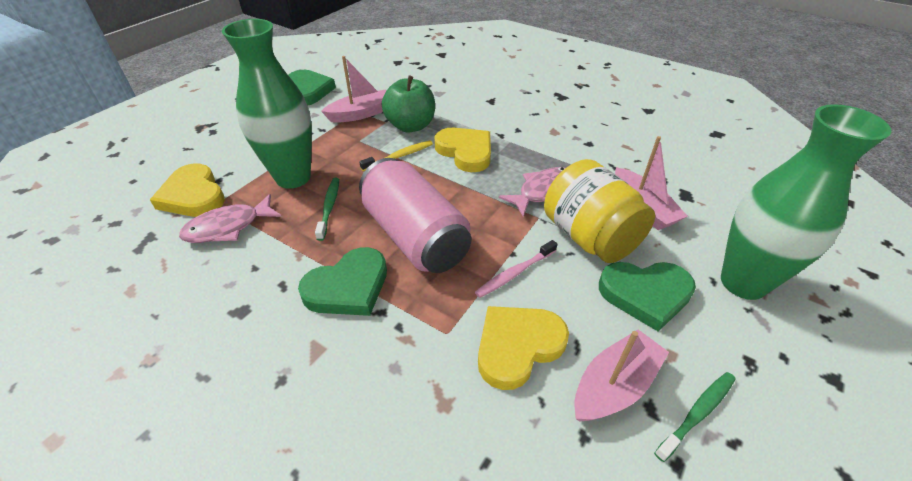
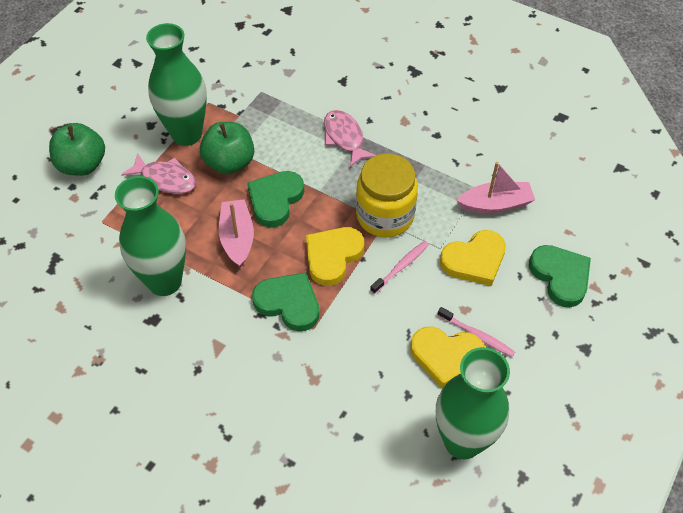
green apple: 1 -> 2
green toothbrush: 2 -> 0
green vase: 2 -> 3
pink boat: 3 -> 2
pink can: 1 -> 0
pink toothbrush: 1 -> 2
yellow toothbrush: 1 -> 0

